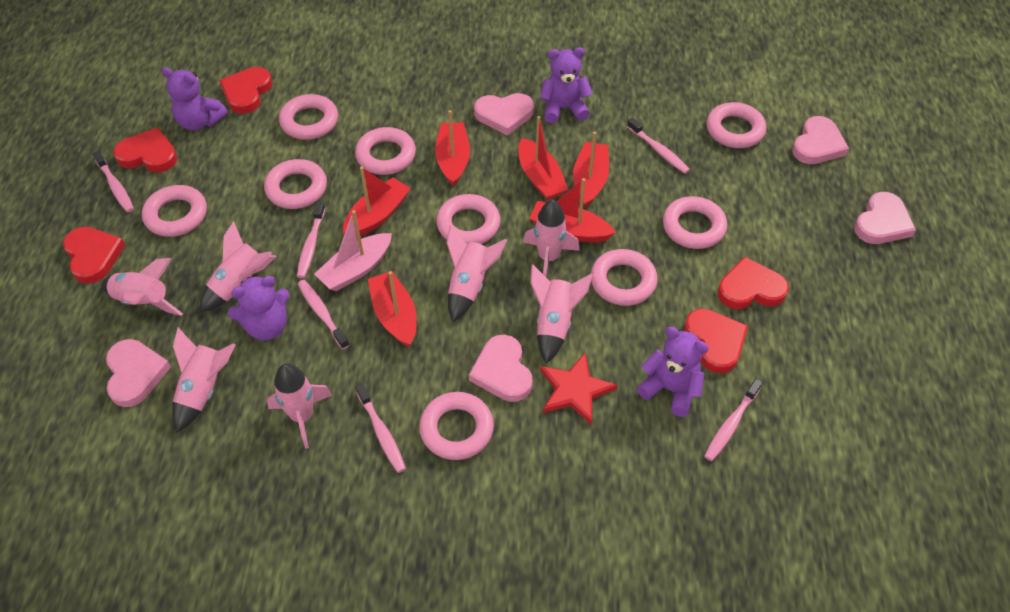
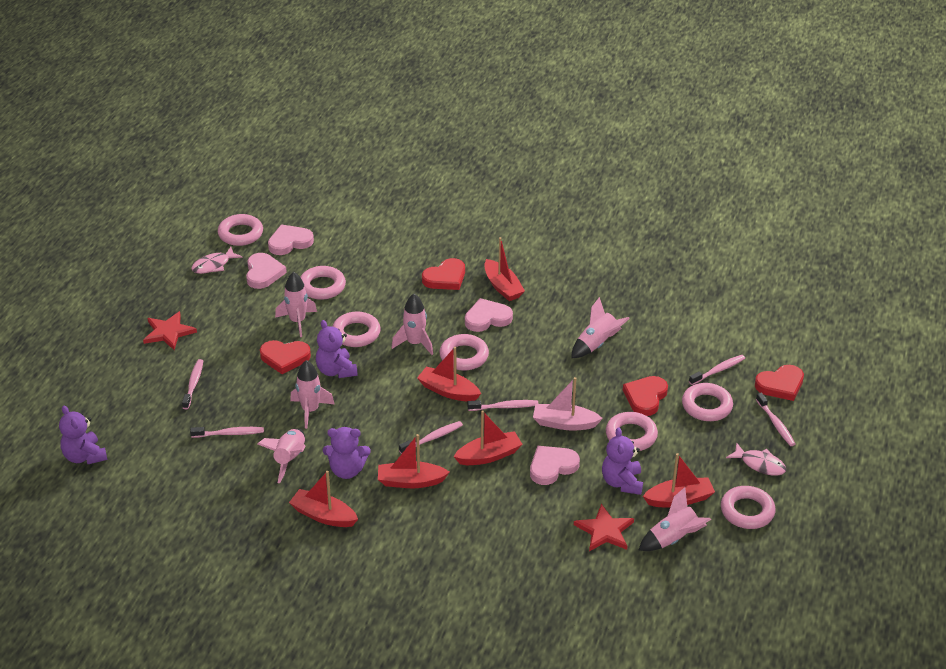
pink fish: 0 -> 2
pink heart: 5 -> 4
pink ring: 9 -> 7
pink rocket: 7 -> 6
red heart: 5 -> 4
red star: 1 -> 2

